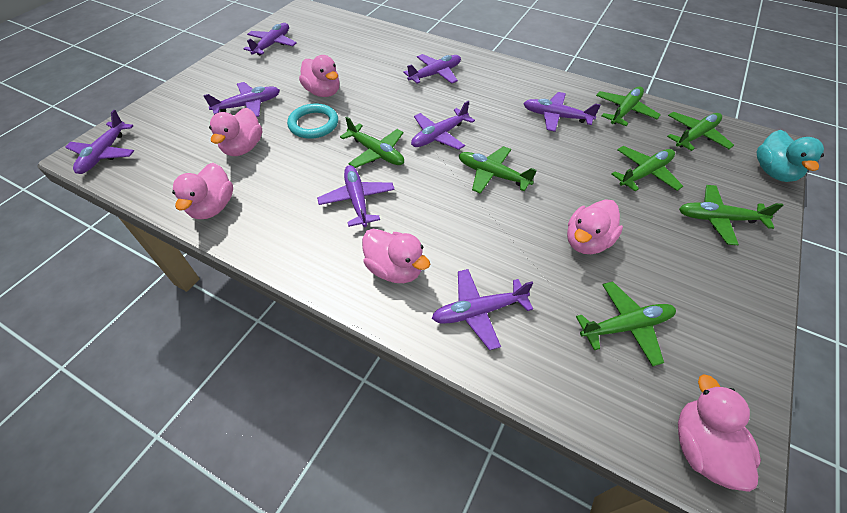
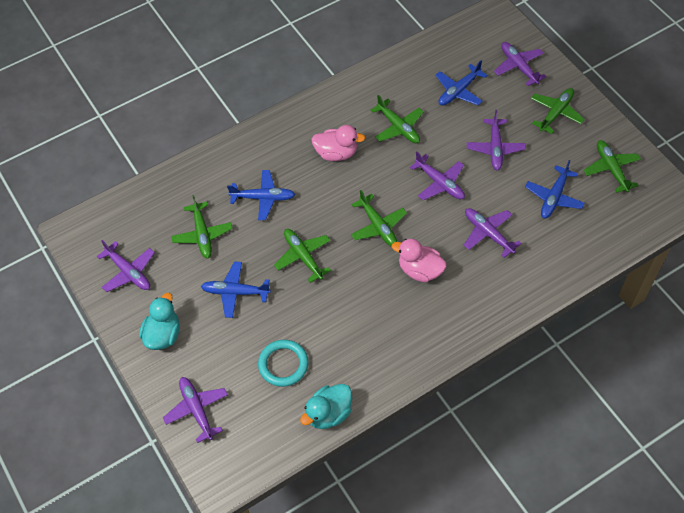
blue plane: 0 -> 4
green plane: 7 -> 6
pink duck: 6 -> 2
purple plane: 8 -> 6
turquoise duck: 1 -> 2

